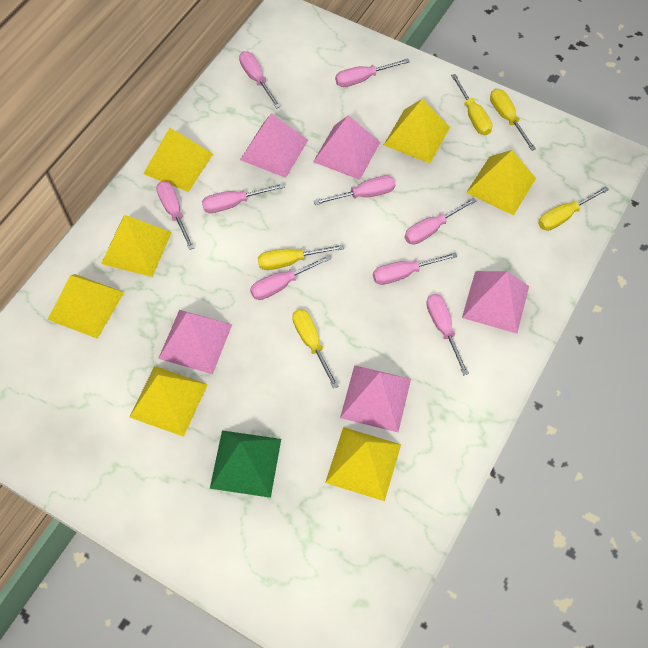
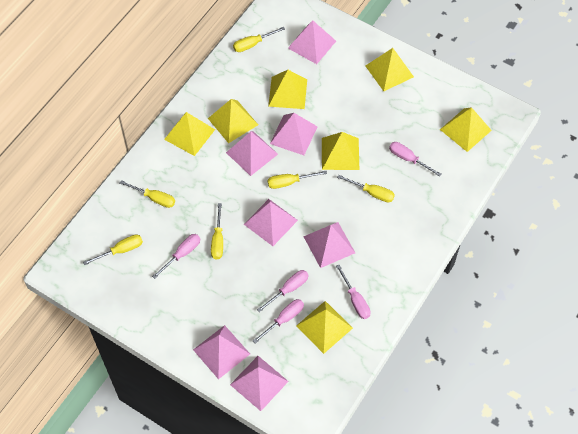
green pyramid: 1 -> 0
pink pyramid: 5 -> 7
pink screwdriver: 9 -> 5
yellow screwdriver: 5 -> 6

